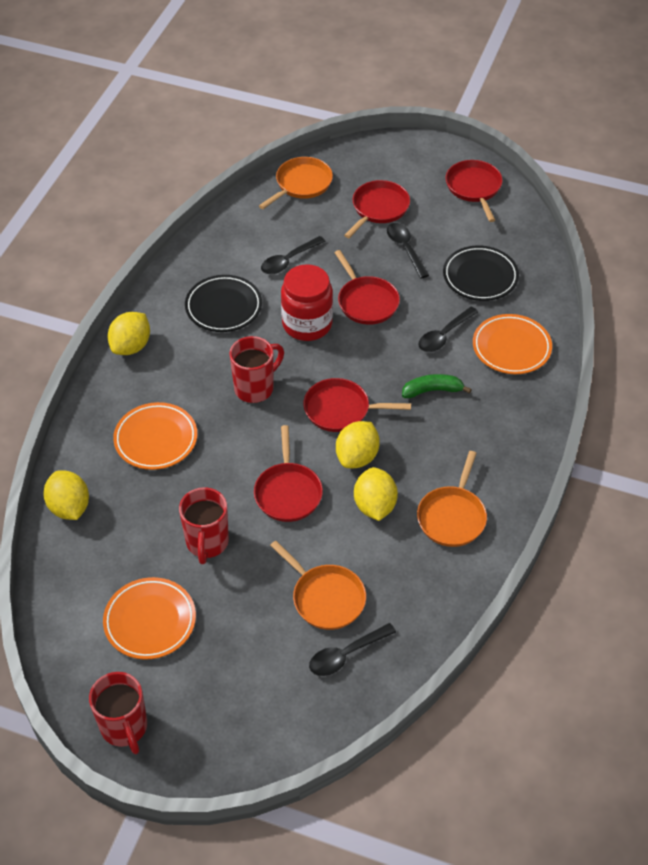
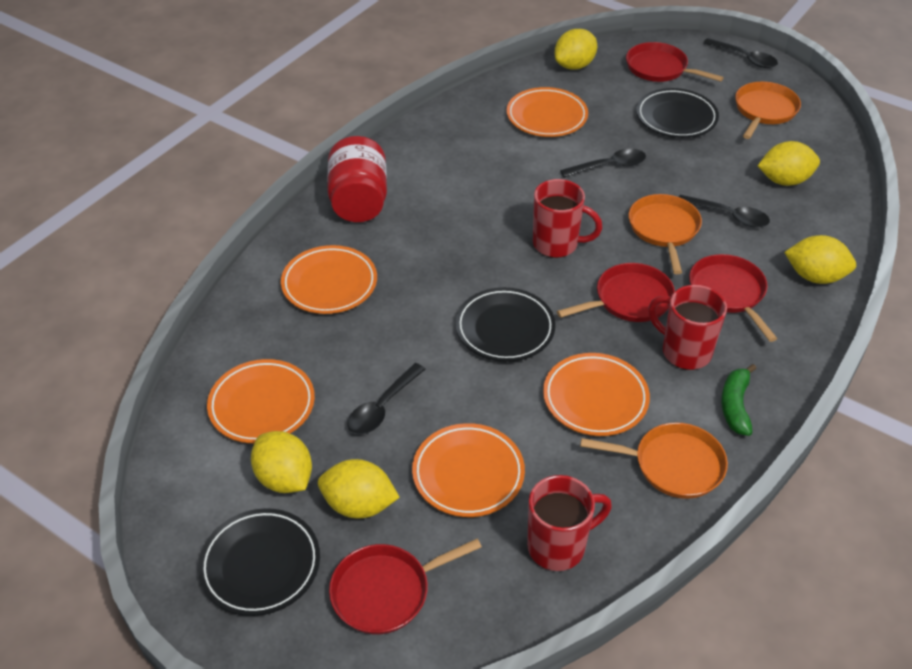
black plate: 2 -> 3
orange plate: 3 -> 5
red pan: 5 -> 4
yellow lemon: 4 -> 5

